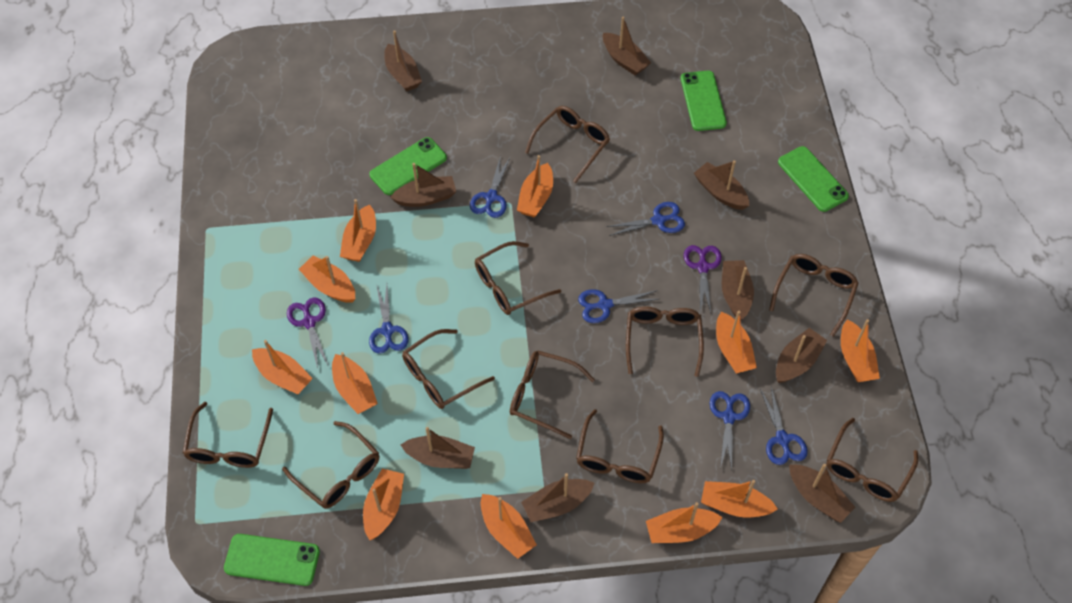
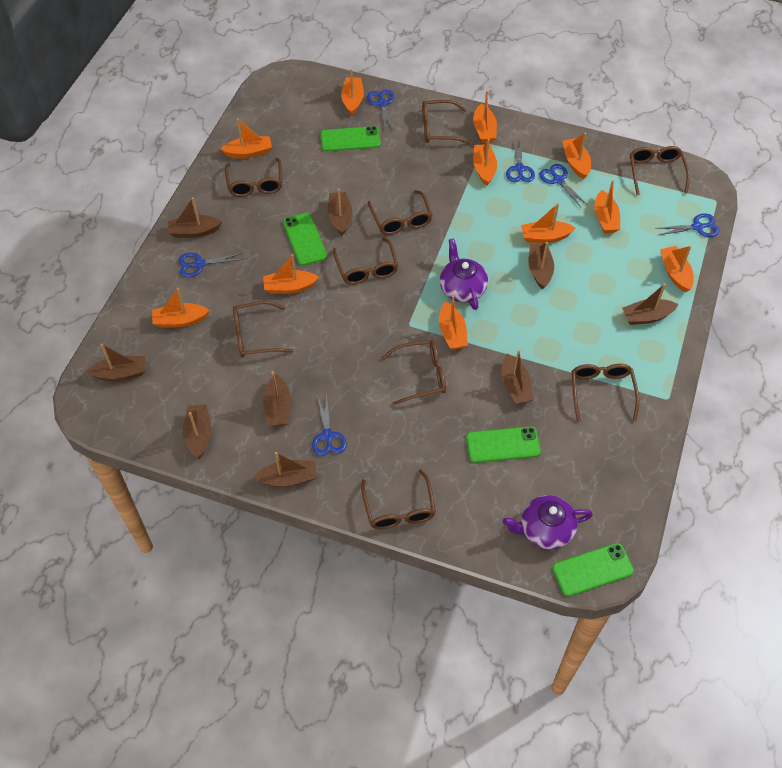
brown glasses: 10 -> 9
purple scissors: 2 -> 0
purple teapot: 0 -> 2

